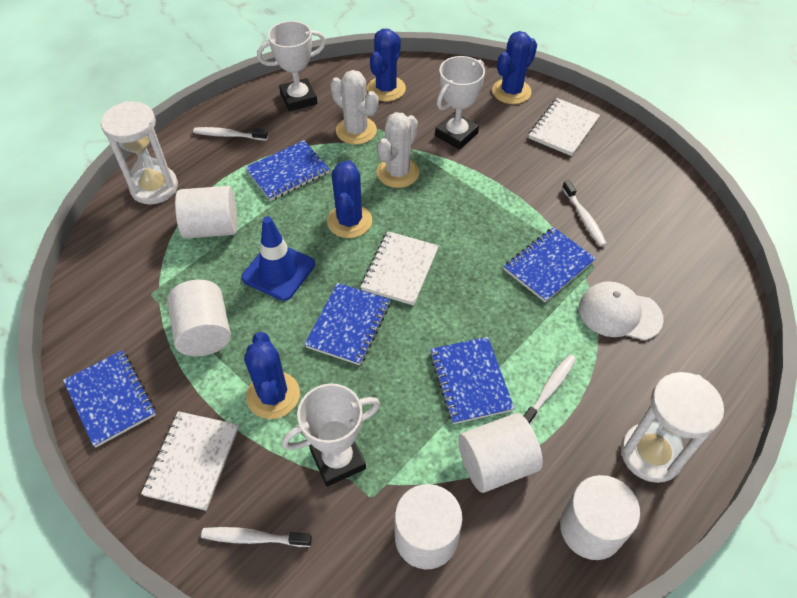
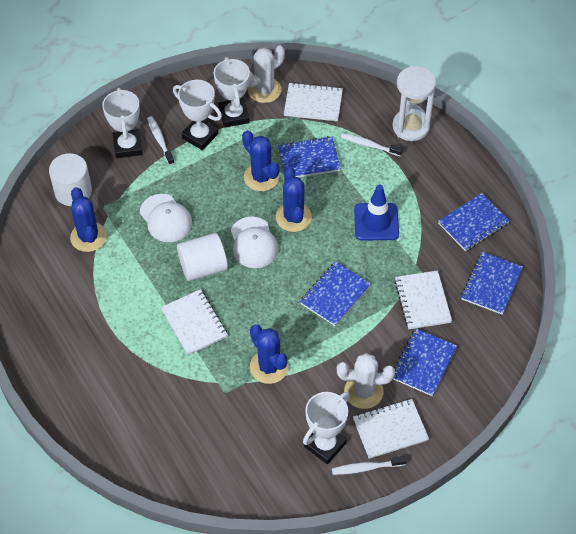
white cap: 1 -> 2
white cylinder: 5 -> 2
white hourglass: 2 -> 1
white notebook: 3 -> 4
white toothbrush: 4 -> 3
white trophy: 3 -> 4

